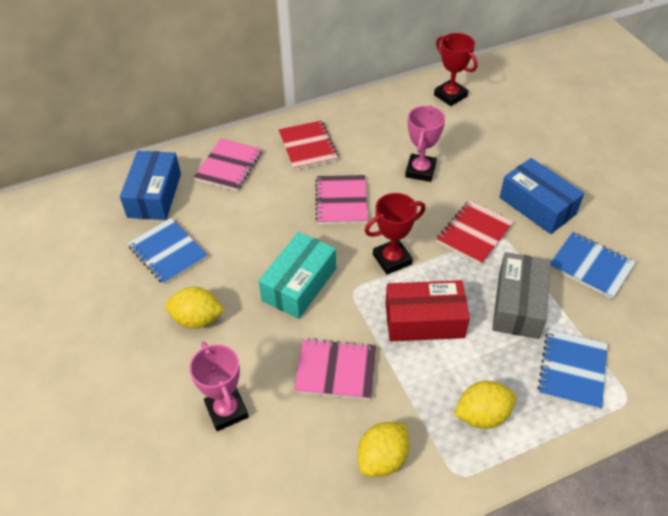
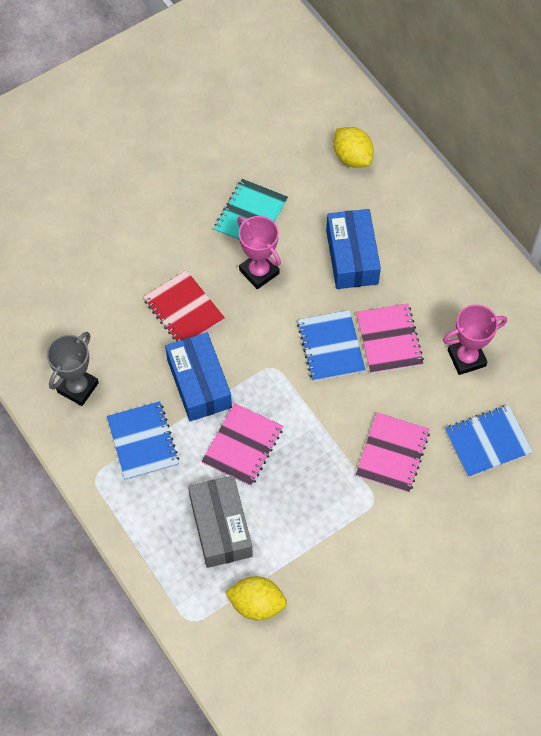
grey trophy: 0 -> 1
red box: 1 -> 0
red notebook: 2 -> 1
red trophy: 2 -> 0
turquoise box: 1 -> 0
turquoise notebook: 0 -> 1
yellow lemon: 3 -> 2

